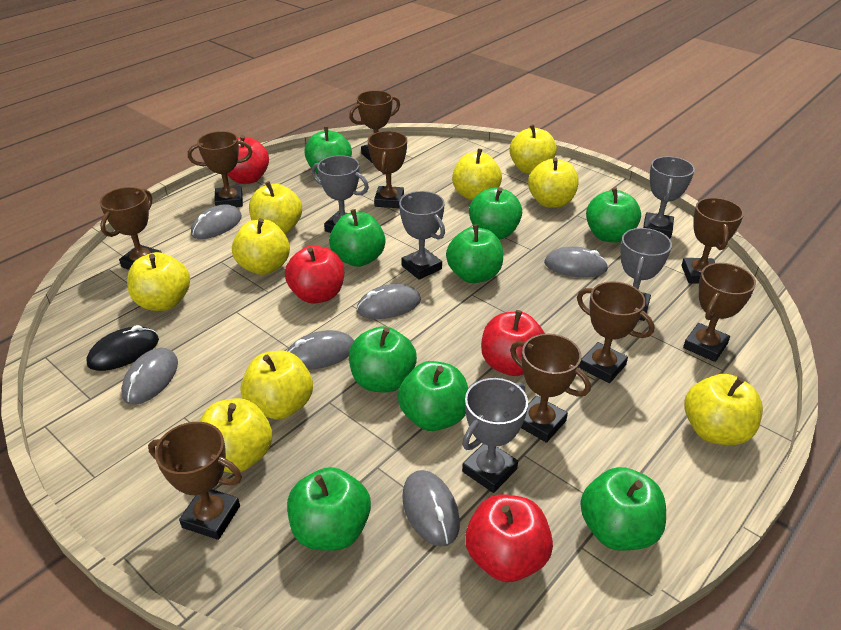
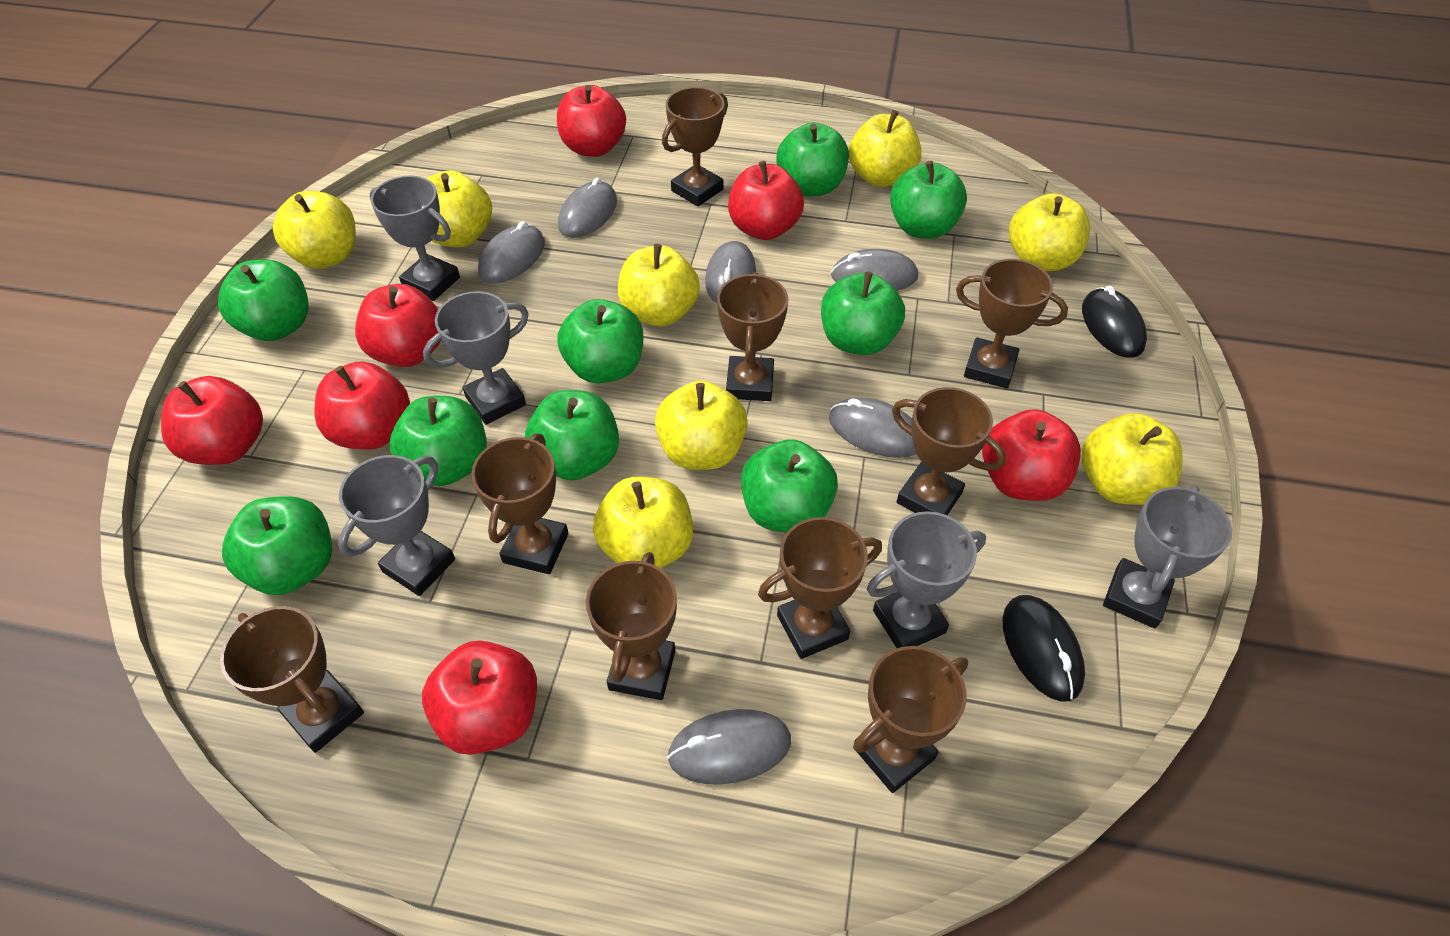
black mouse: 1 -> 2
red apple: 4 -> 7
yellow apple: 9 -> 8

